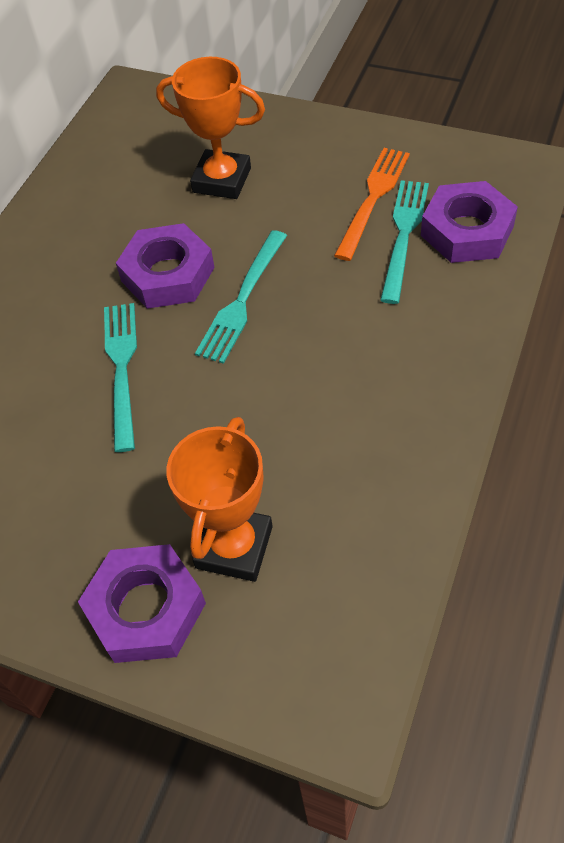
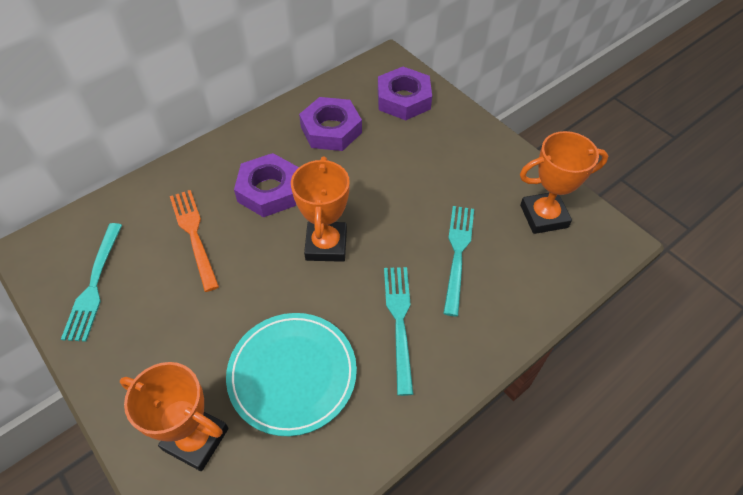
orange trophy: 2 -> 3
turquoise plate: 0 -> 1

